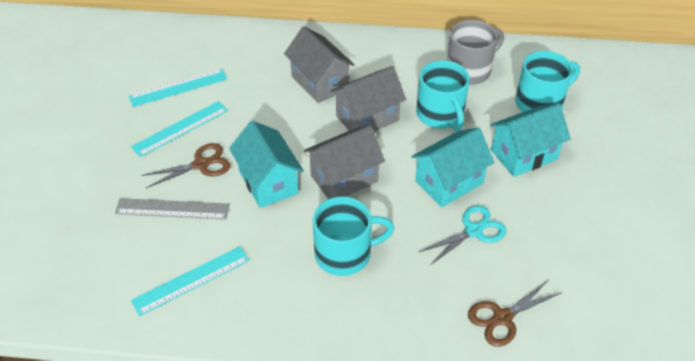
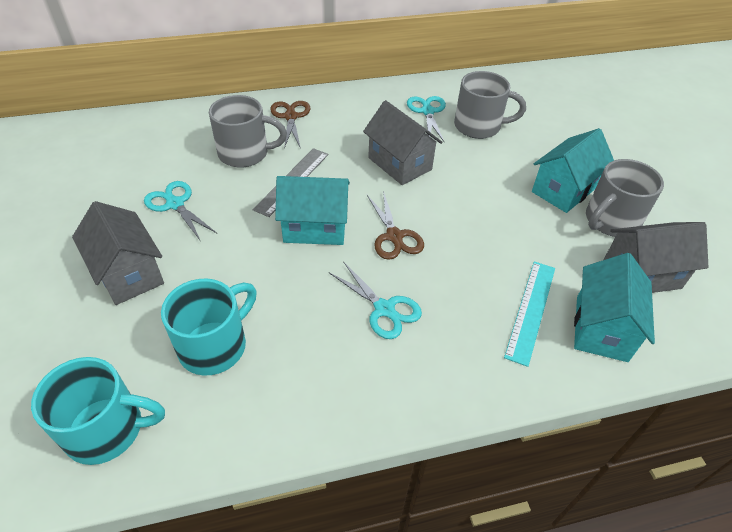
grey mug: 1 -> 3
turquoise mug: 3 -> 2
turquoise ruler: 3 -> 1
turquoise scissors: 1 -> 3

